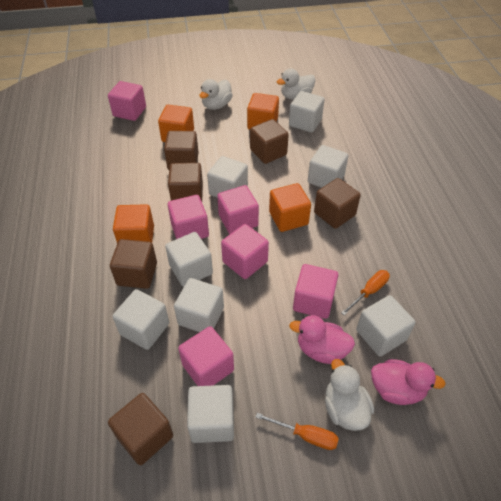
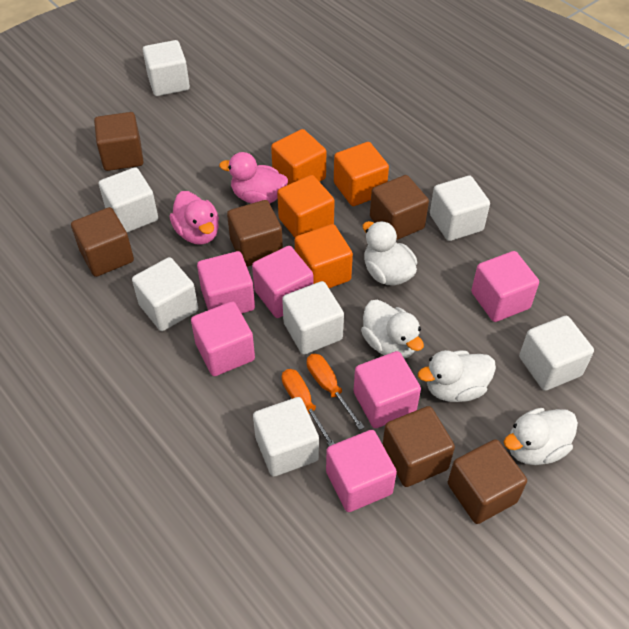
white cube: 8 -> 7
white duck: 3 -> 4

